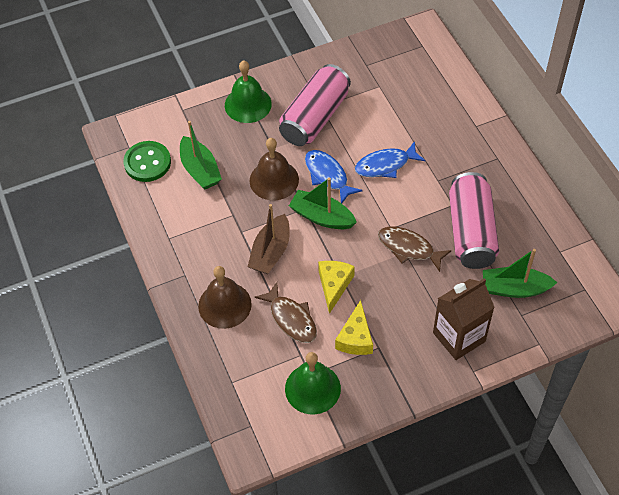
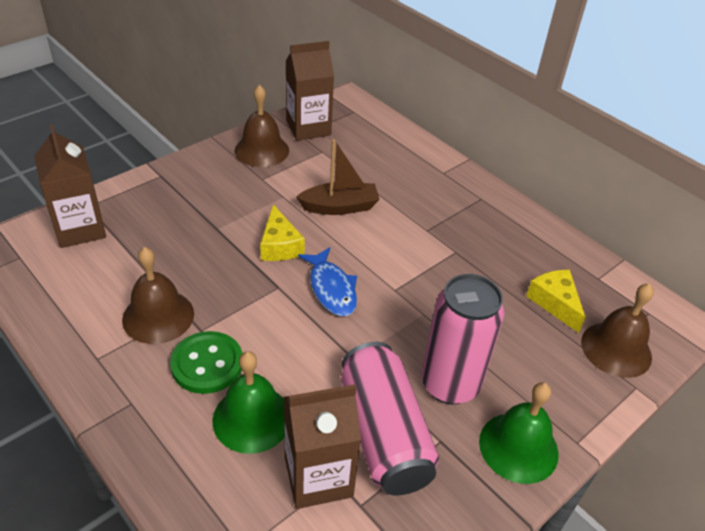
blue fish: 2 -> 1
brown bell: 2 -> 3
brown carton: 1 -> 3
brown fish: 2 -> 0
green boat: 3 -> 0

